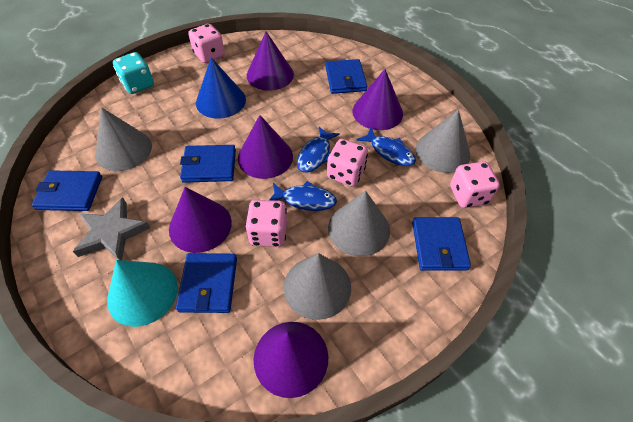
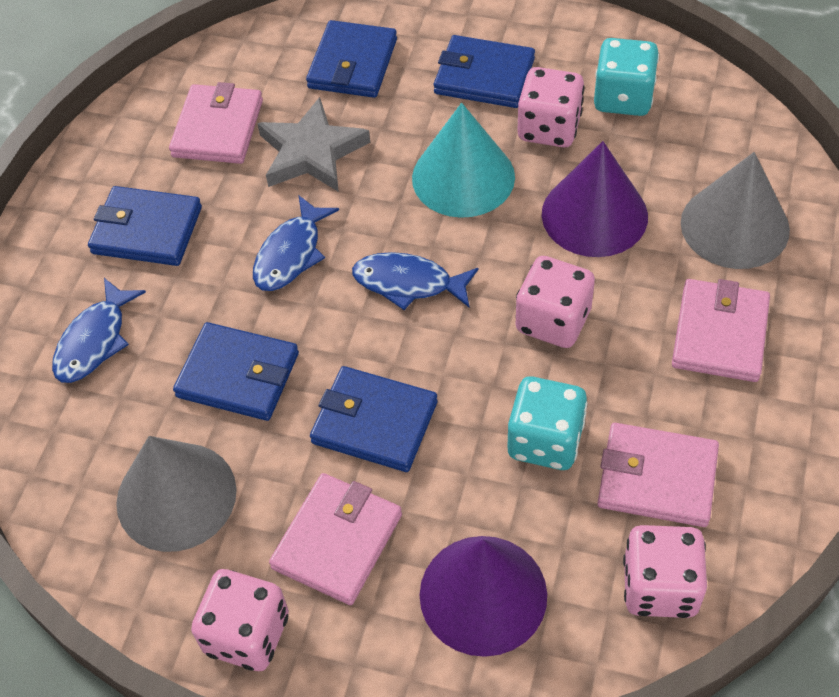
blue cone: 1 -> 0
grey cone: 4 -> 2
pink wallet: 0 -> 4
purple cone: 5 -> 2
turquoise dice: 1 -> 2

